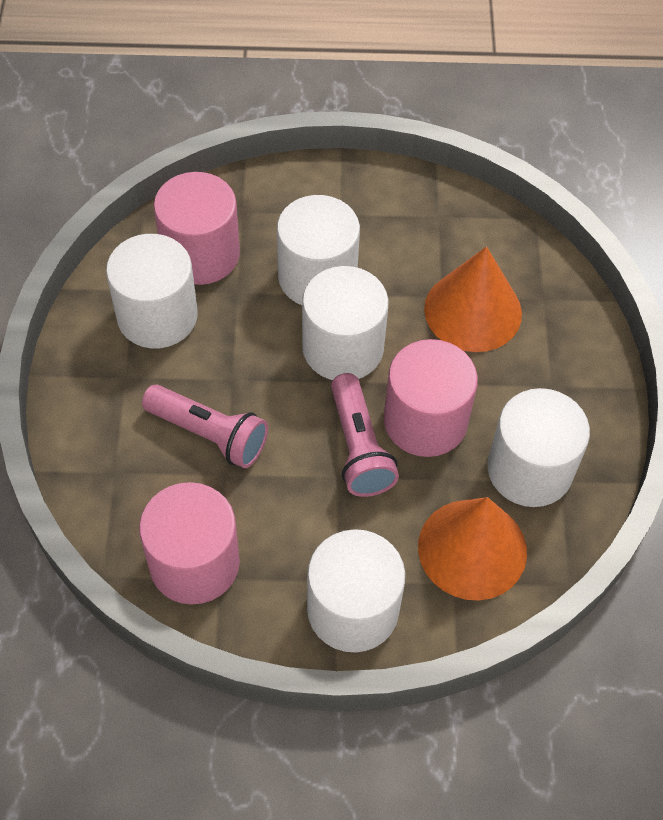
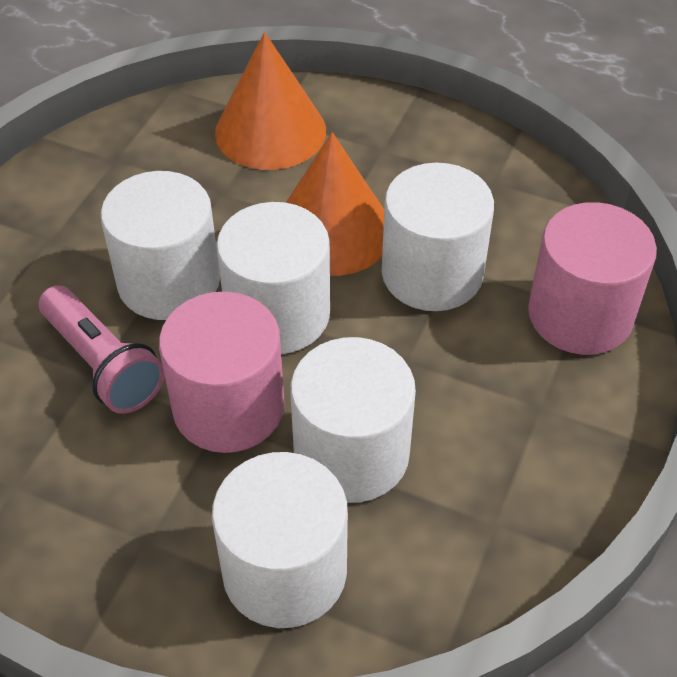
pink cylinder: 3 -> 2
pink flashlight: 2 -> 1

